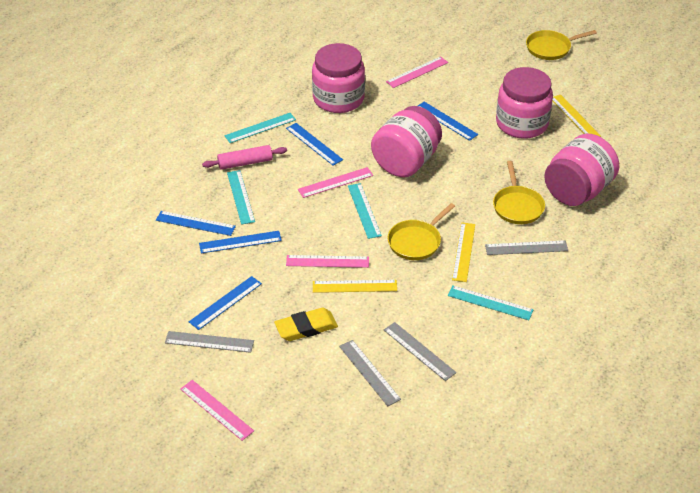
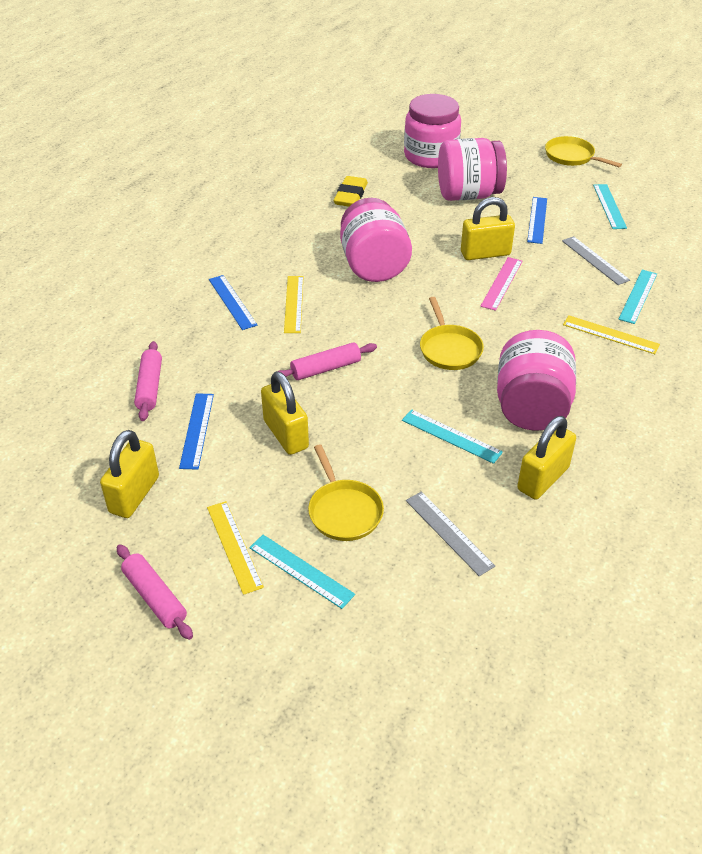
blue ruler: 5 -> 3
grey ruler: 4 -> 2
pink rolling pin: 1 -> 3
pink ruler: 4 -> 1
yellow padlock: 0 -> 4

